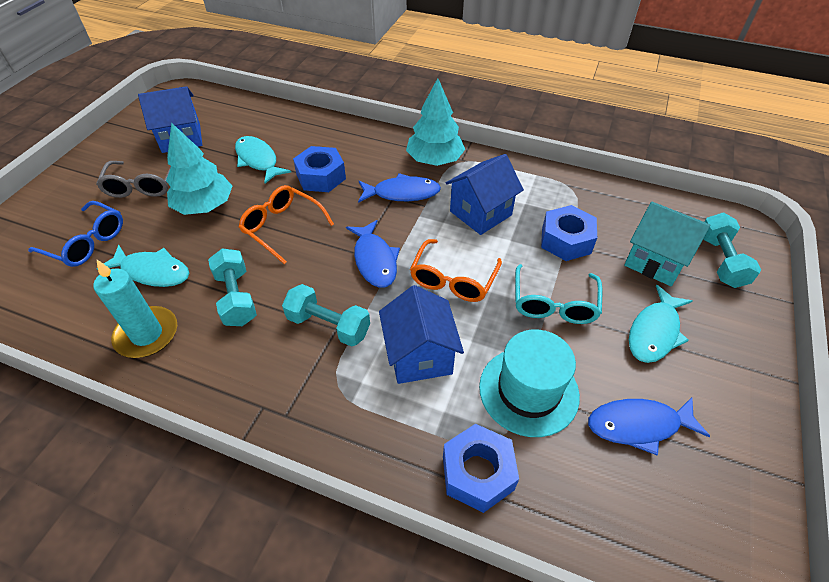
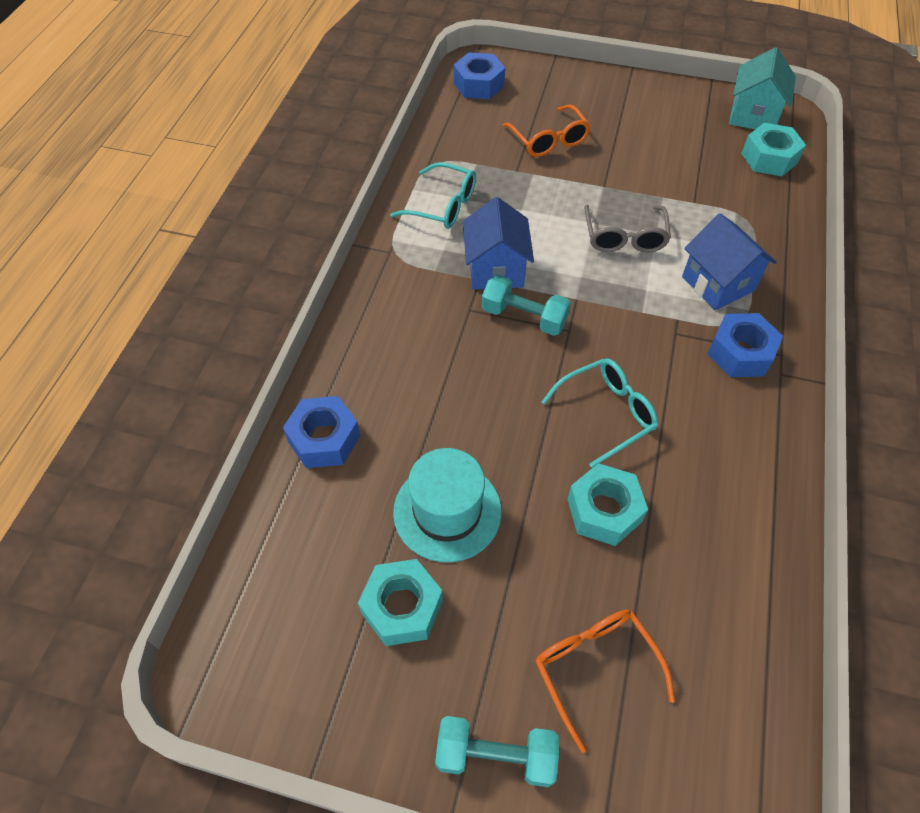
blue fish: 3 -> 0
blue glasses: 1 -> 0
blue house: 3 -> 2
turquoise candle: 1 -> 0
turquoise dumbbell: 3 -> 2
turquoise fish: 3 -> 0
turquoise glasses: 1 -> 2
turquoise nut: 0 -> 3
turquoise tree: 2 -> 0

